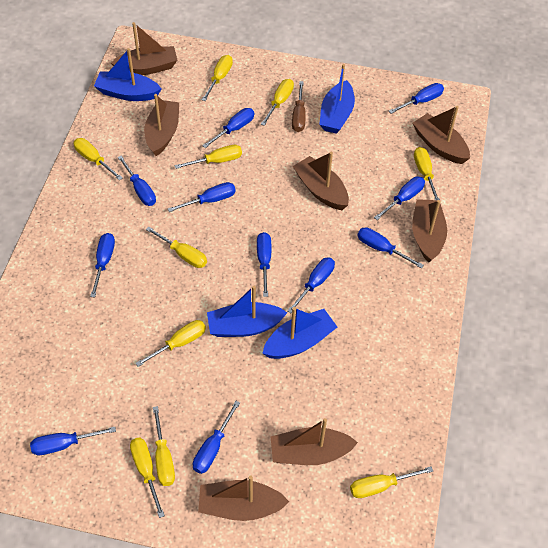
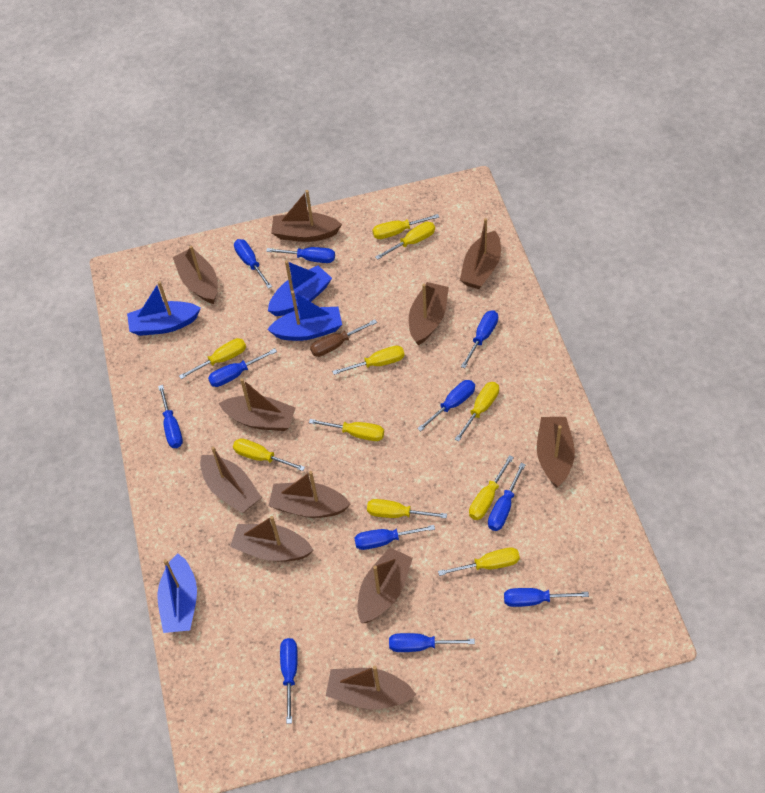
brown boat: 7 -> 11

